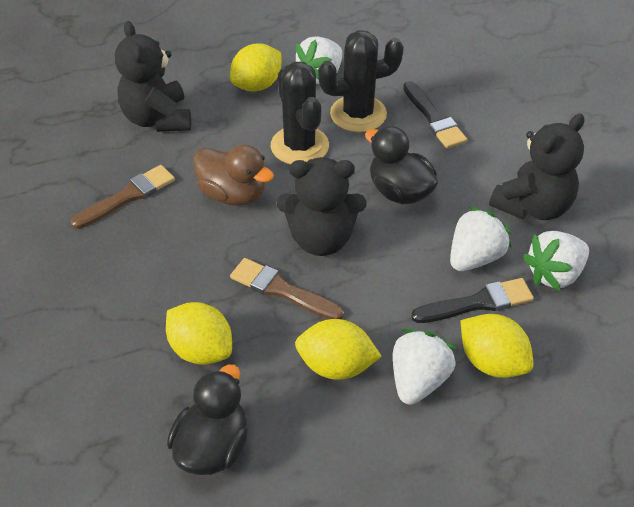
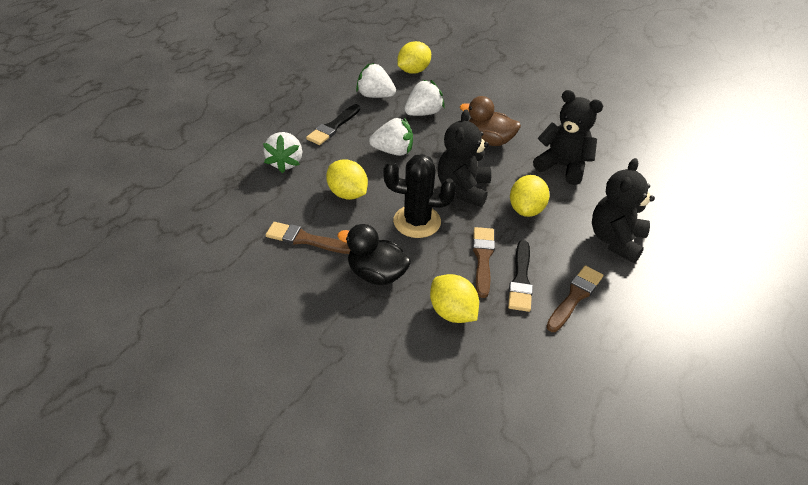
black cactus: 2 -> 1
black duck: 2 -> 1
brown brush: 2 -> 3

